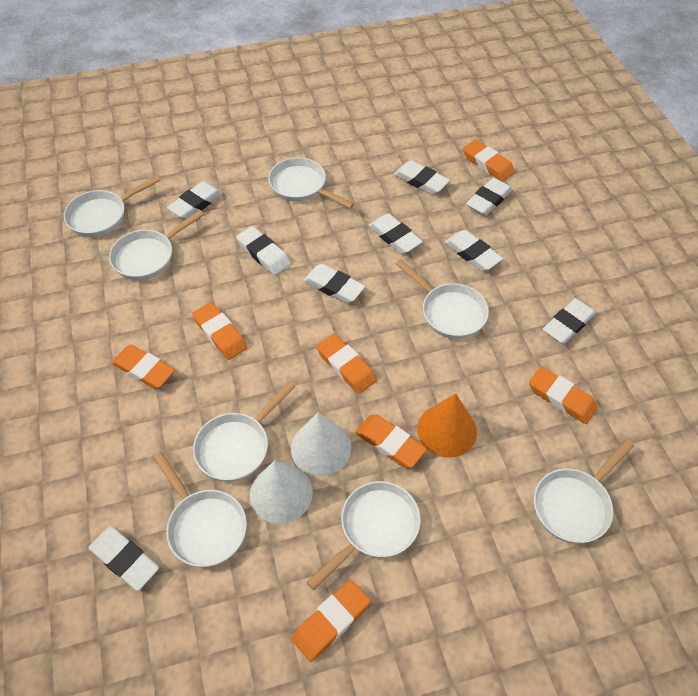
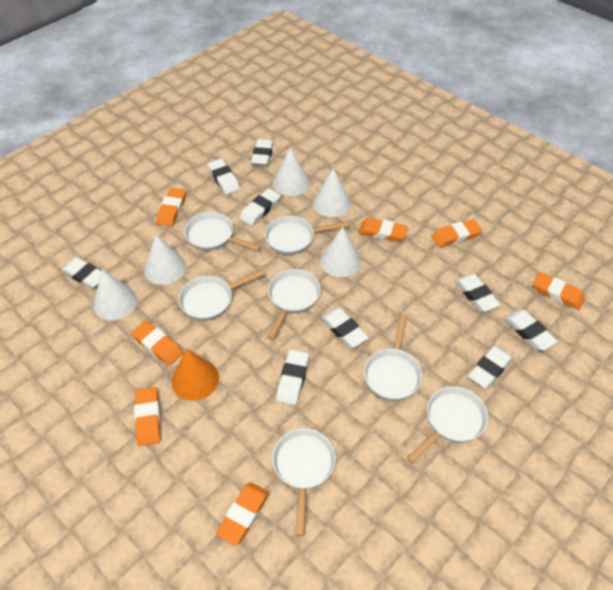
white cone: 2 -> 5
white pan: 8 -> 7

